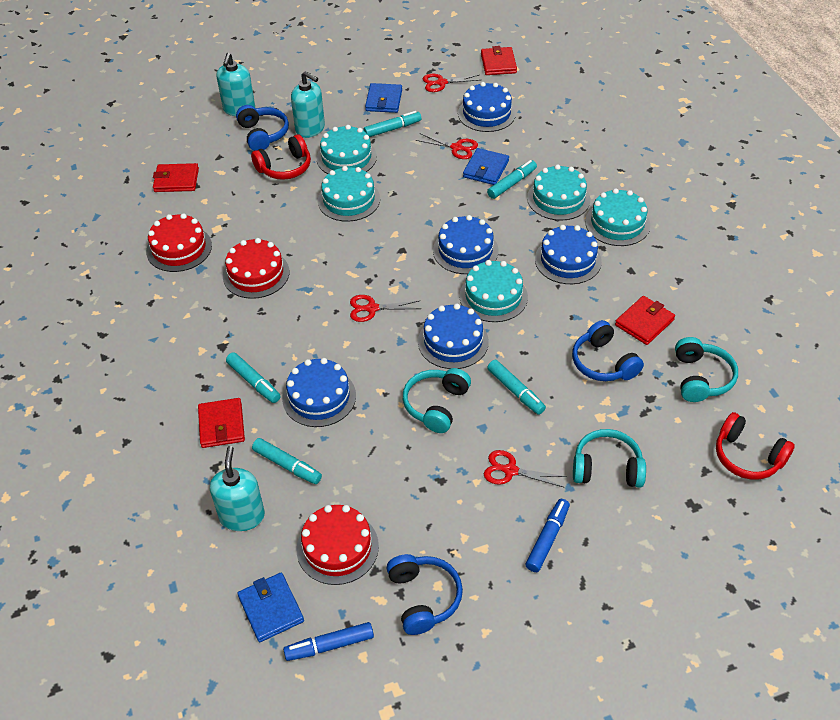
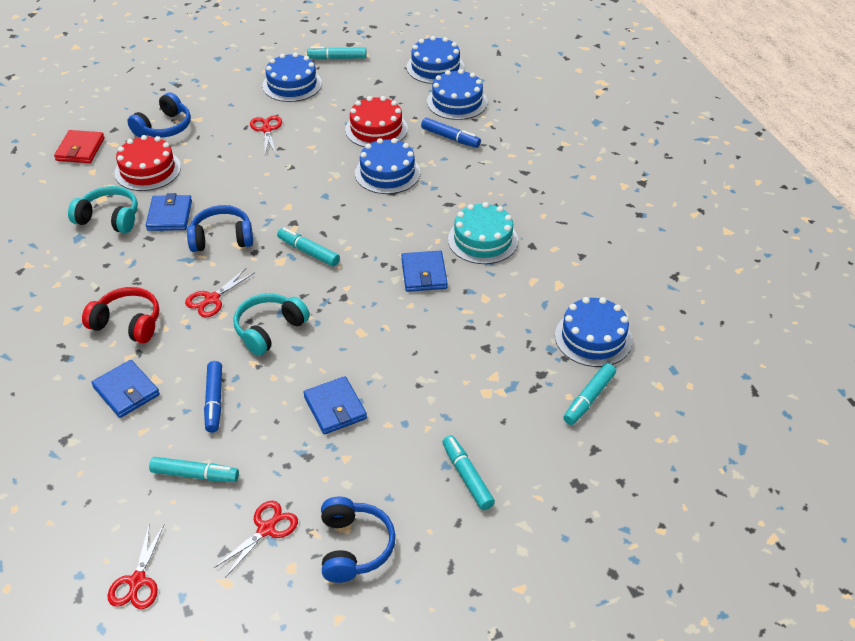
blue wallet: 3 -> 4
red cake: 3 -> 2
red headphones: 2 -> 1
red wallet: 4 -> 1
turquoise cake: 5 -> 1
turquoise headphones: 3 -> 2
turquoise soap dispenser: 3 -> 0

